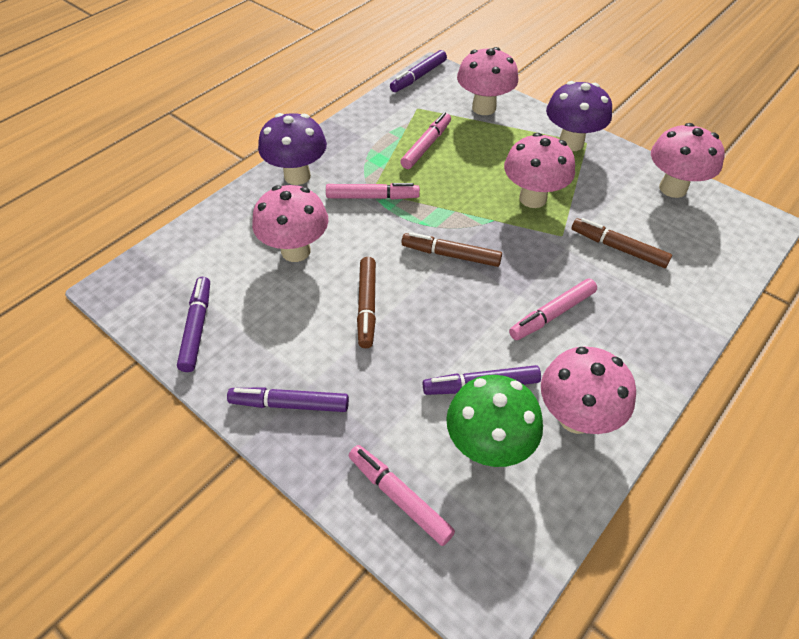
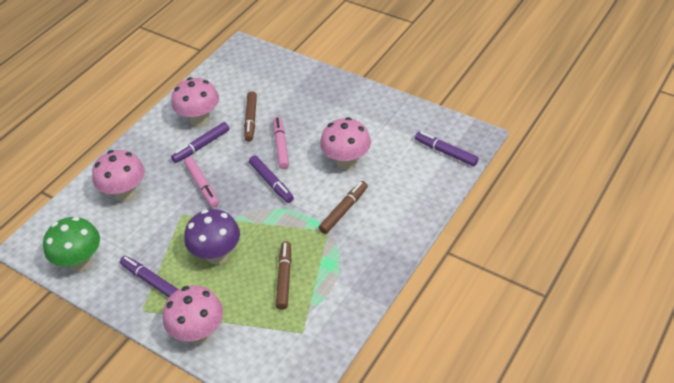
pink marker: 4 -> 2
pink mushroom: 5 -> 4
purple mushroom: 2 -> 1

